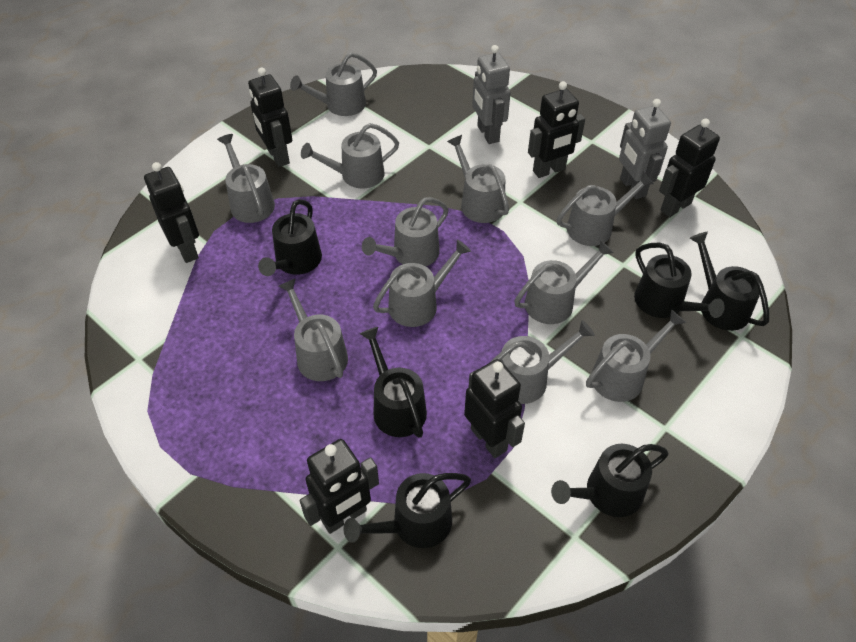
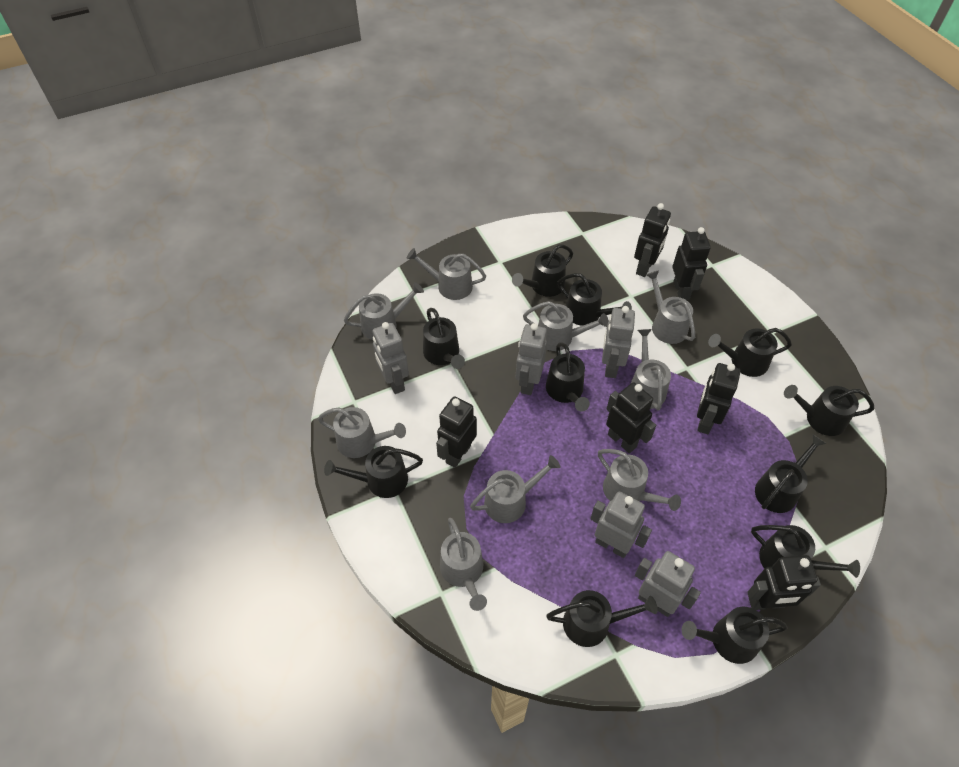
black watering can: 6 -> 11
grey robot: 2 -> 5
grey watering can: 11 -> 9

